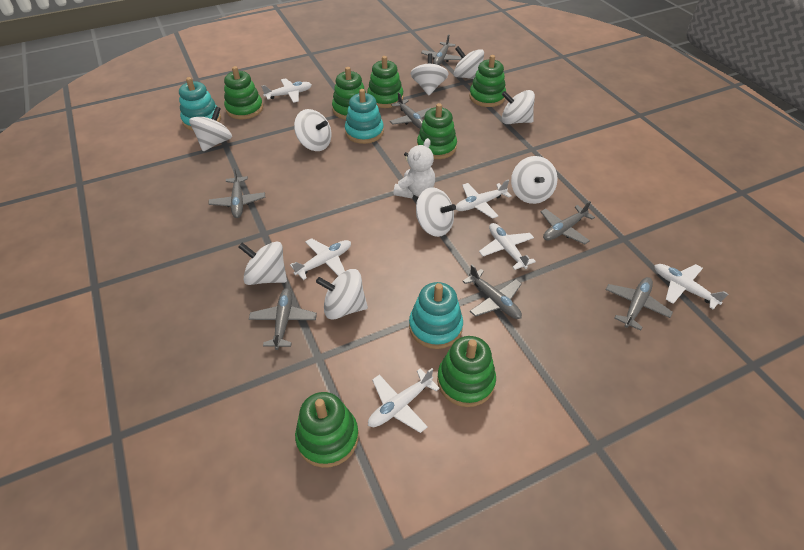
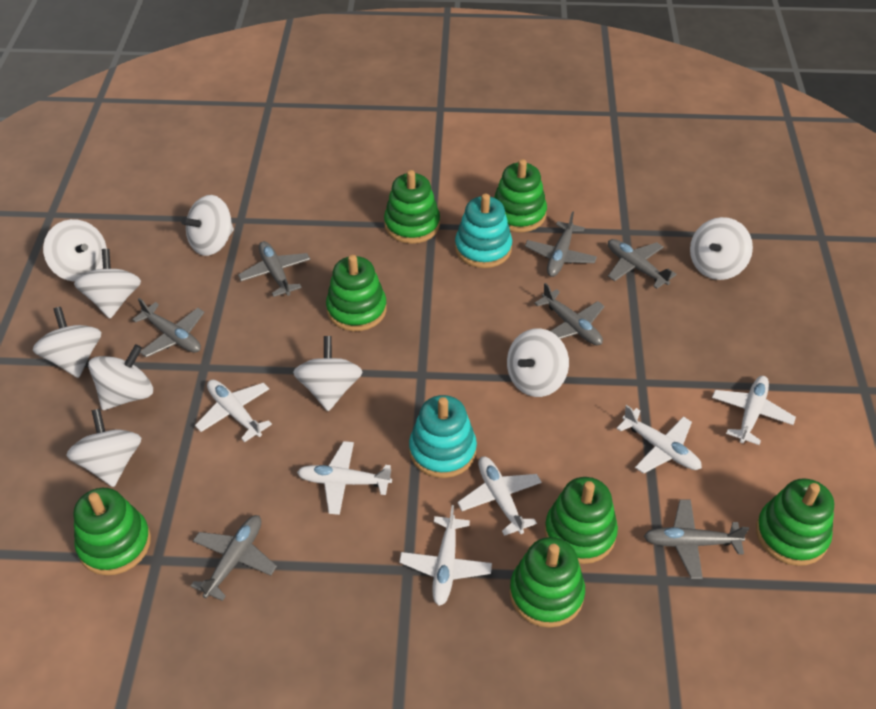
turquoise stacking toy: 3 -> 2
white teddy bear: 1 -> 0

